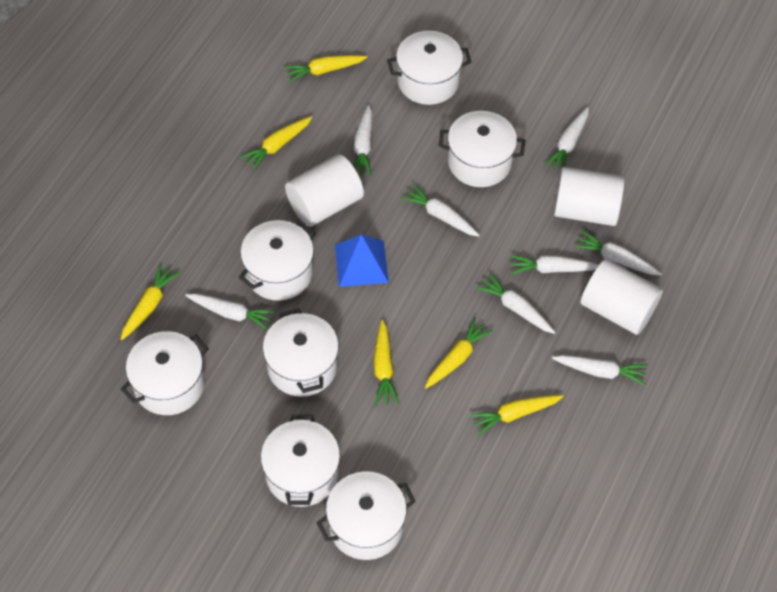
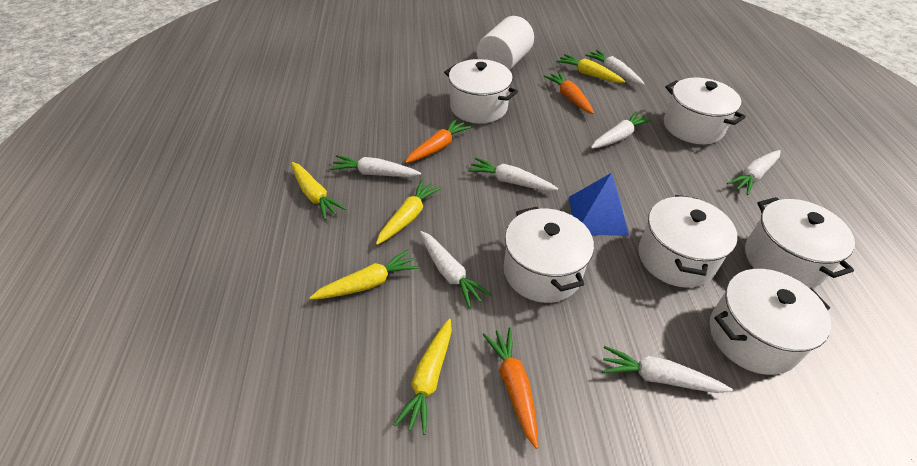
orange carrot: 0 -> 3
white carrot: 8 -> 7
white cylinder: 3 -> 1
white pot: 7 -> 6
yellow carrot: 6 -> 5

